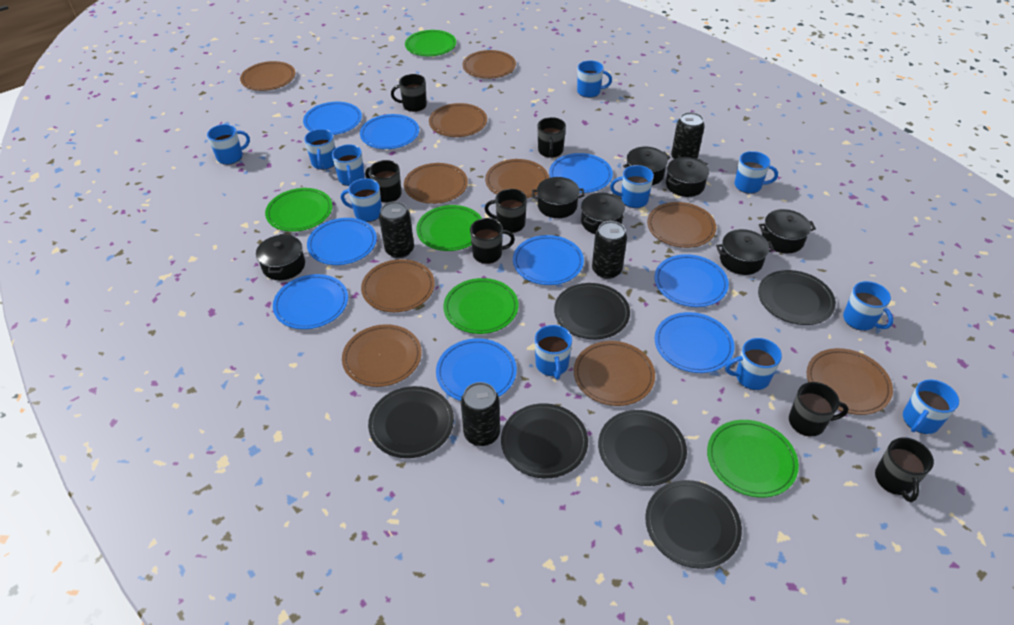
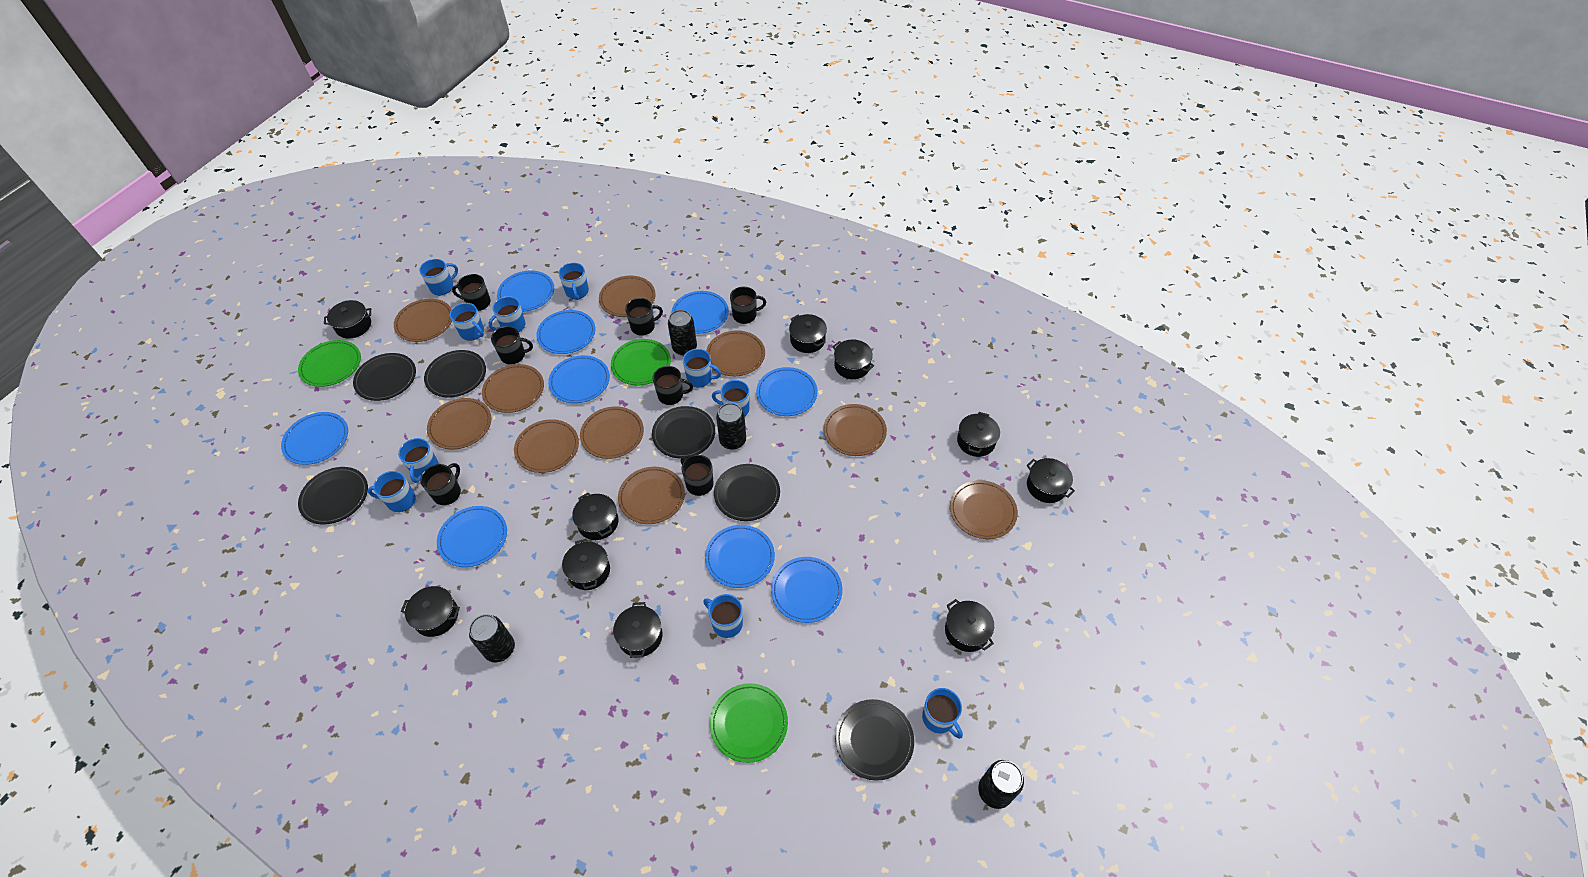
black pot: 7 -> 10
blue mug: 11 -> 10
green plate: 5 -> 3

